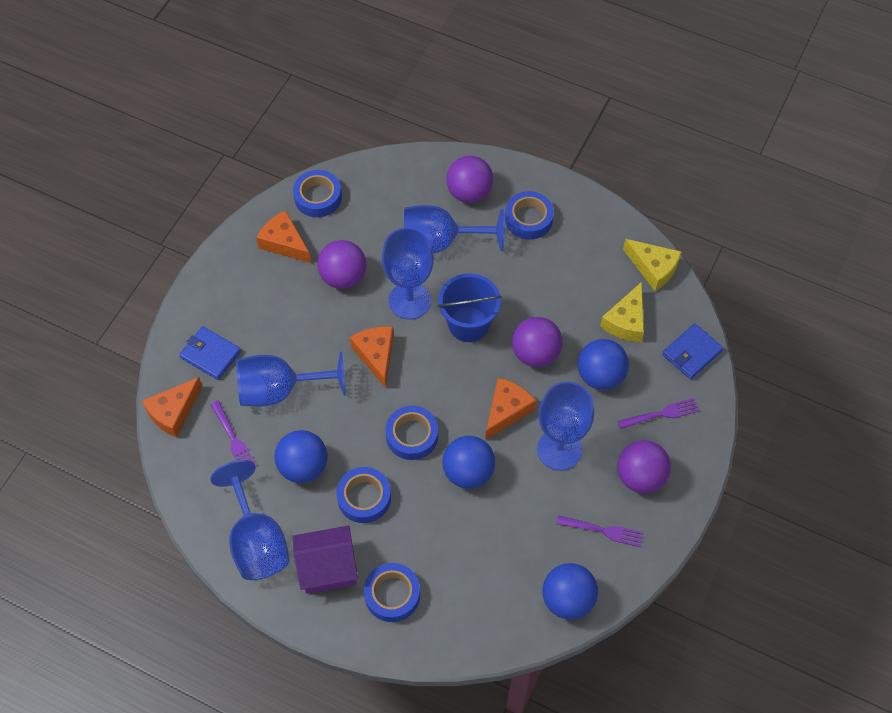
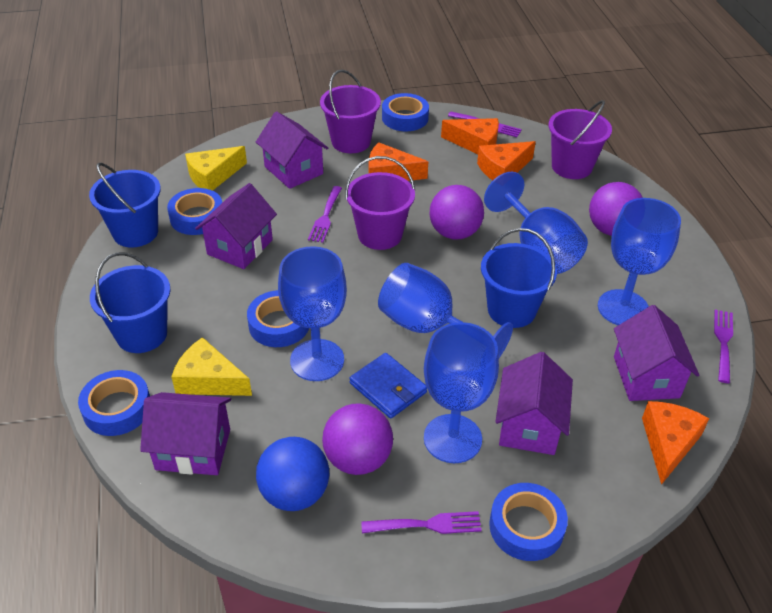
blue ball: 4 -> 1
blue bucket: 1 -> 3
blue wallet: 2 -> 1
purple ball: 4 -> 3
purple bucket: 0 -> 3
purple fork: 3 -> 4
purple house: 1 -> 5

